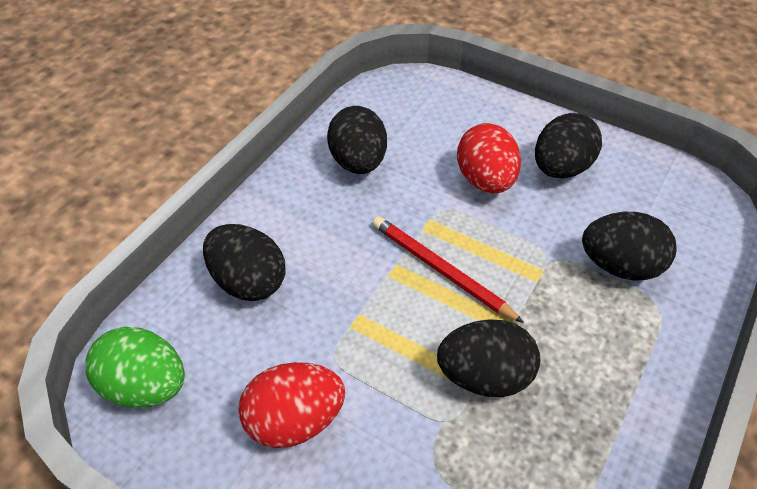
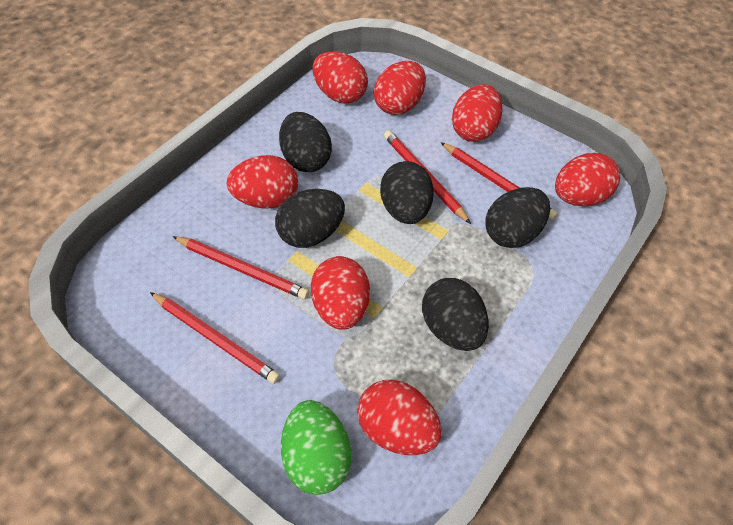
red egg: 2 -> 7
red pencil: 1 -> 4

